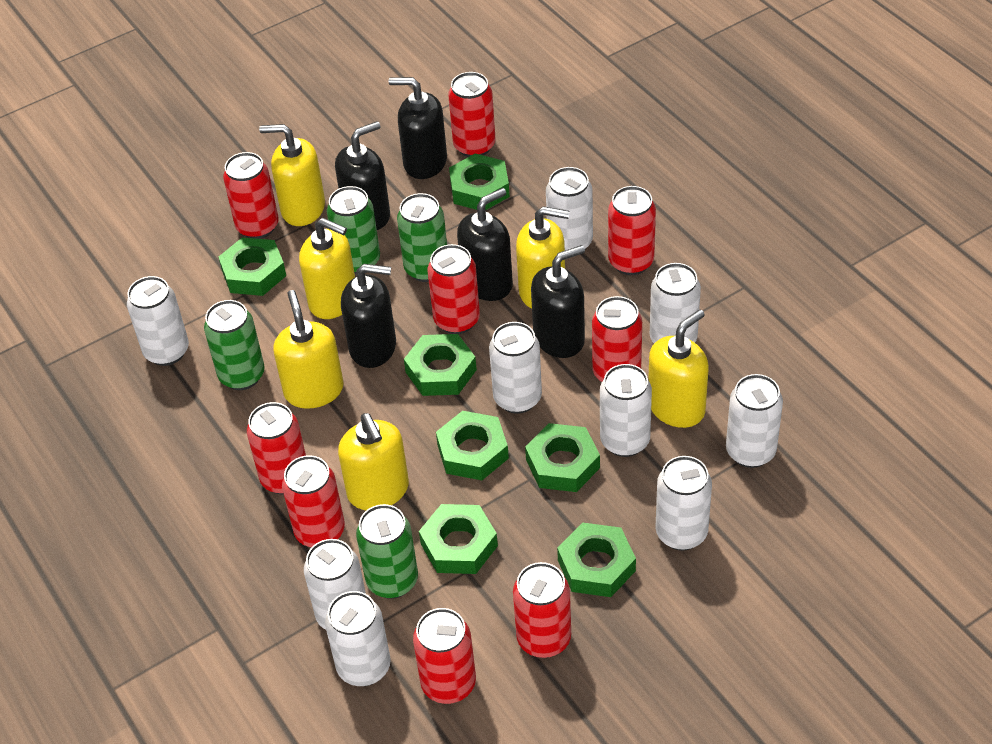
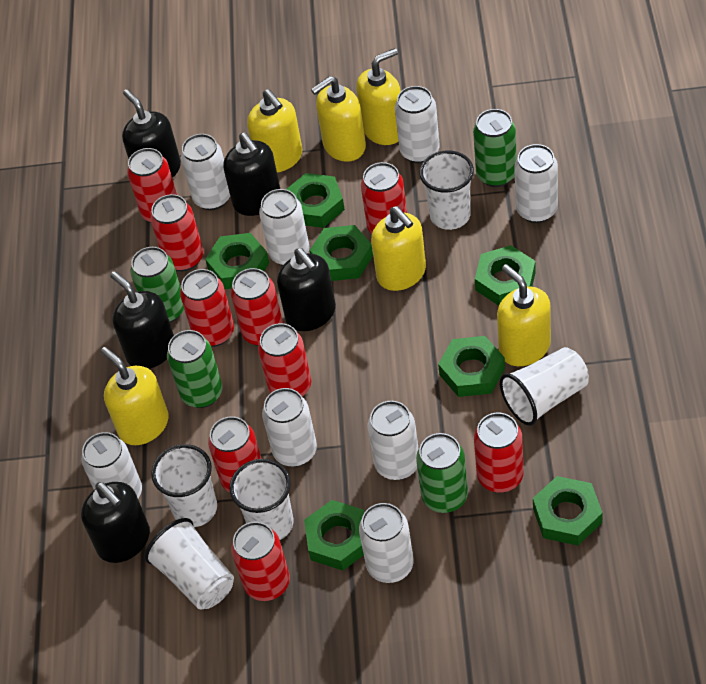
white can: 9 -> 8
white cup: 0 -> 5

